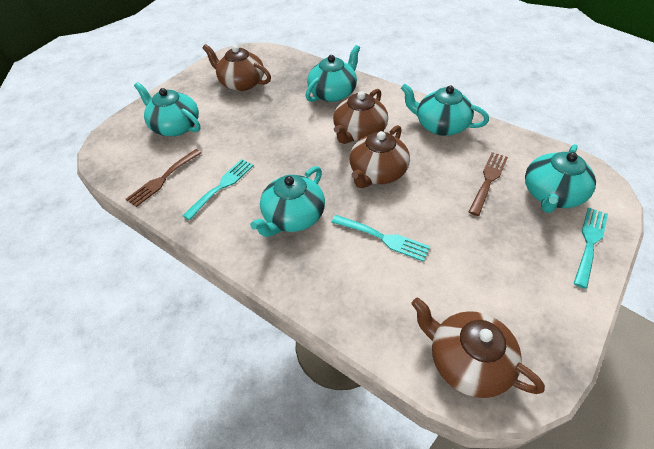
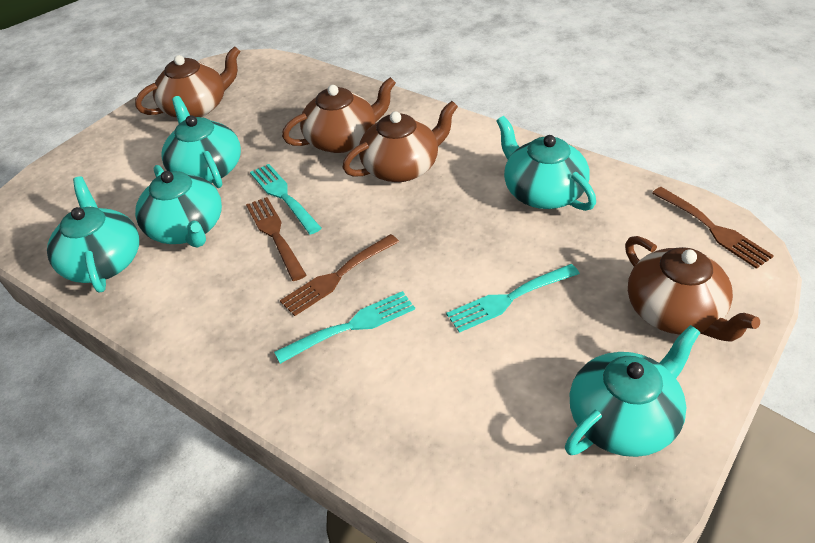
brown fork: 2 -> 3

